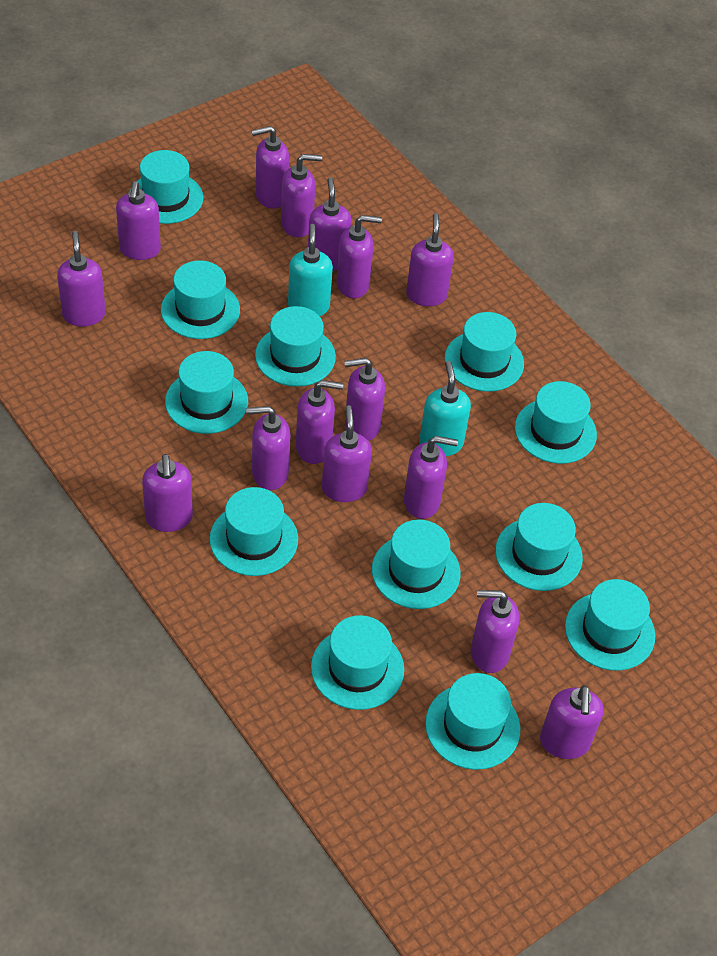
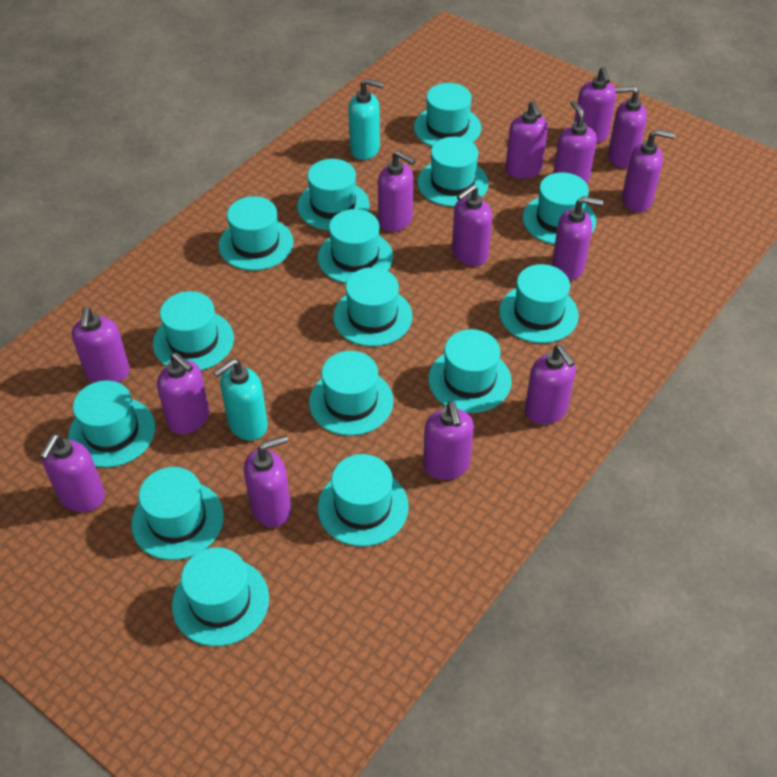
purple soap dispenser: 15 -> 14
turquoise hat: 12 -> 15

